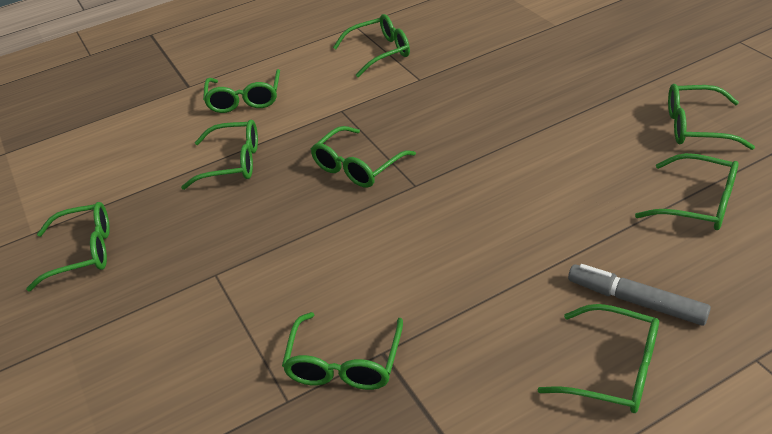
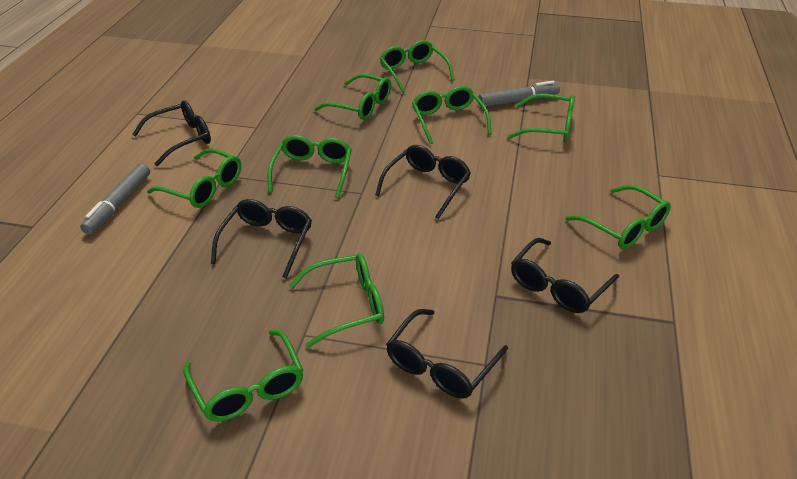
black glasses: 0 -> 5
grey marker: 1 -> 2

